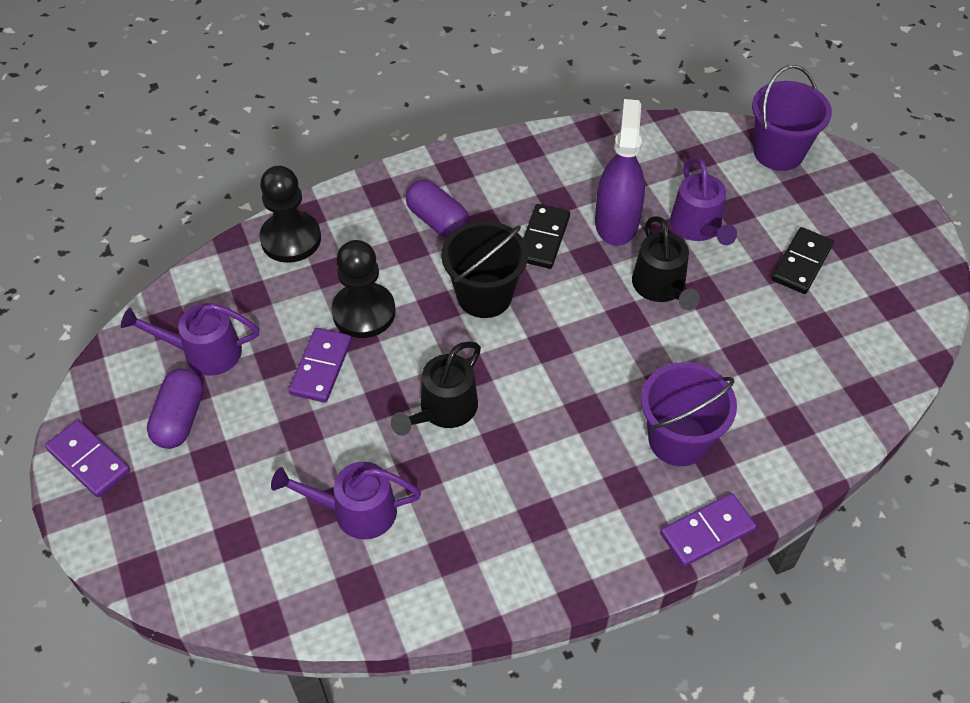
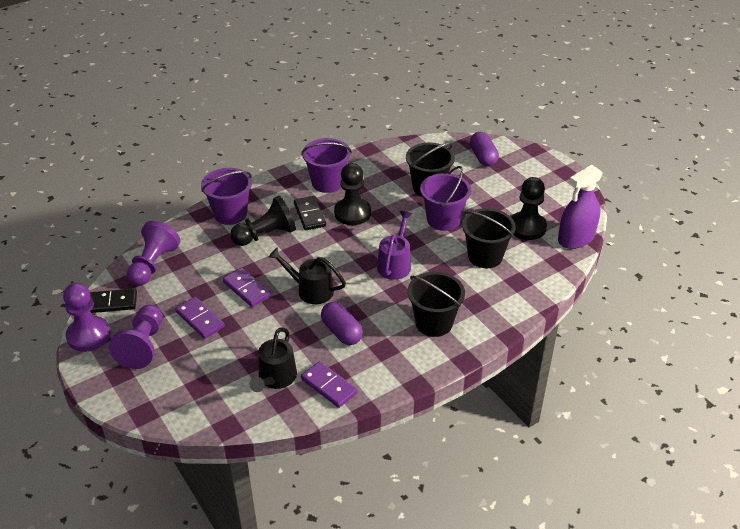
black bucket: 1 -> 3
black pawn: 2 -> 3
purple bucket: 2 -> 3
purple pawn: 0 -> 3
purple watering can: 3 -> 1

